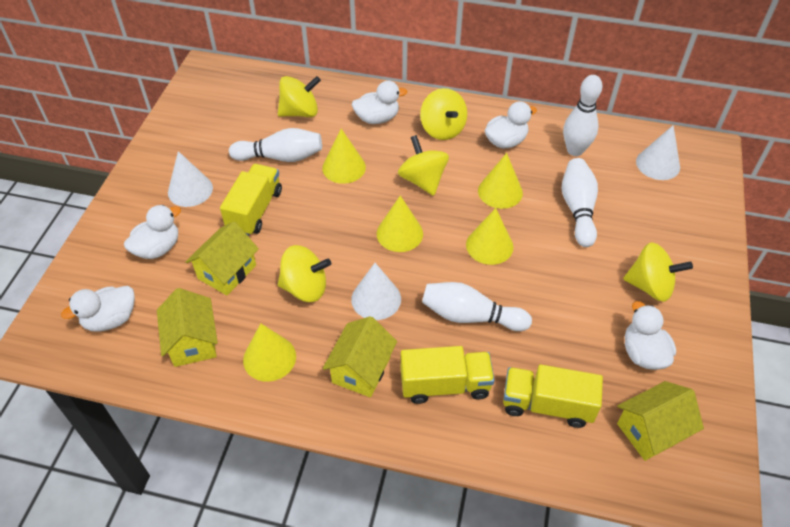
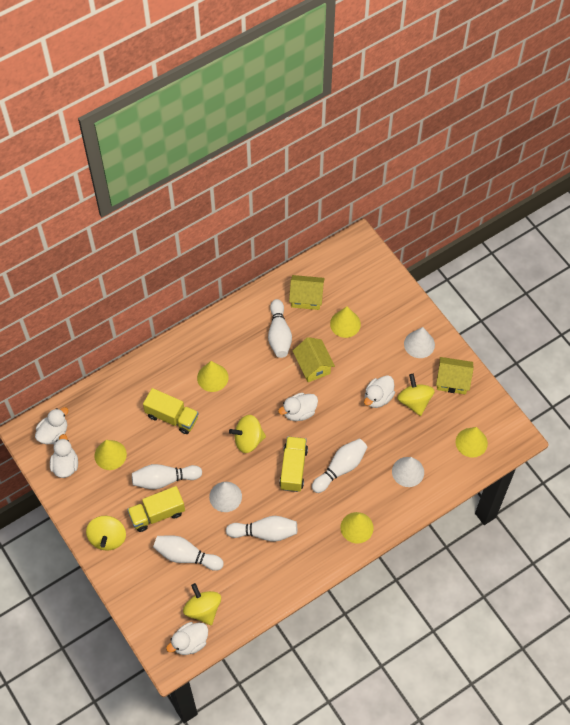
white bowling pin: 4 -> 5
yellow house: 4 -> 3
yellow spinning top: 5 -> 4

